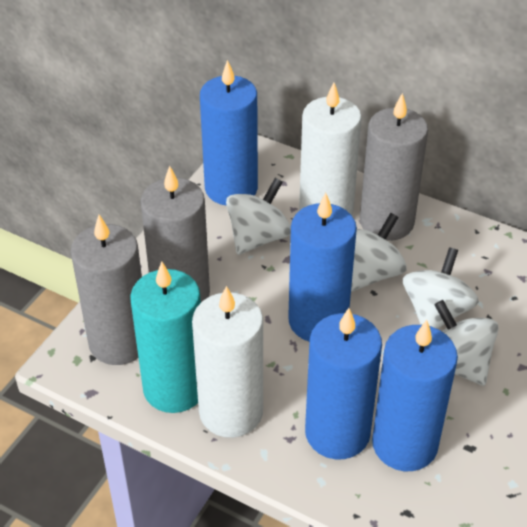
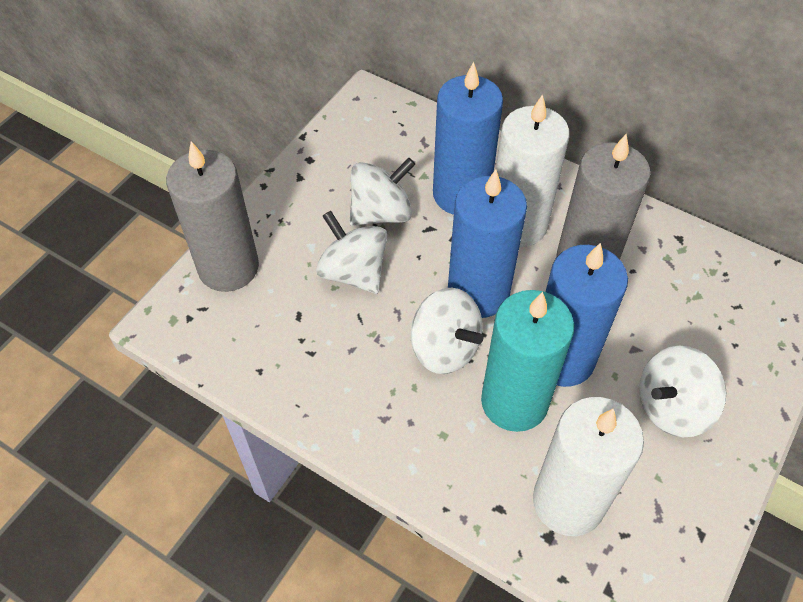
blue candle: 4 -> 3
grey candle: 3 -> 2

